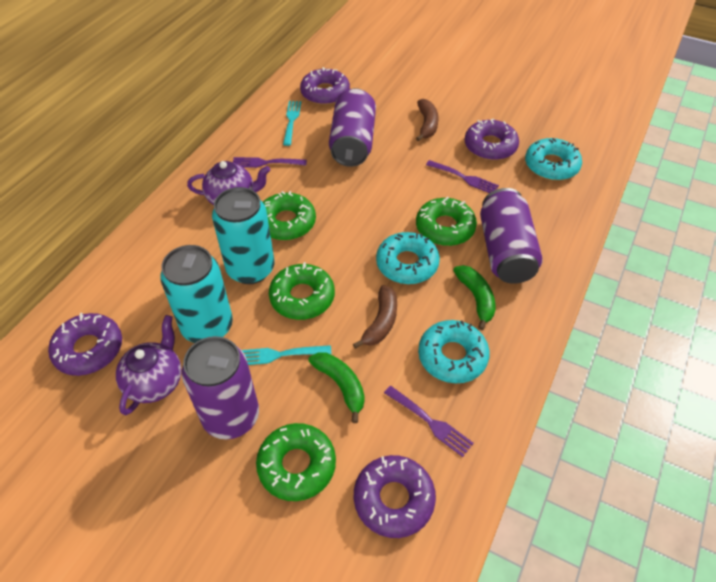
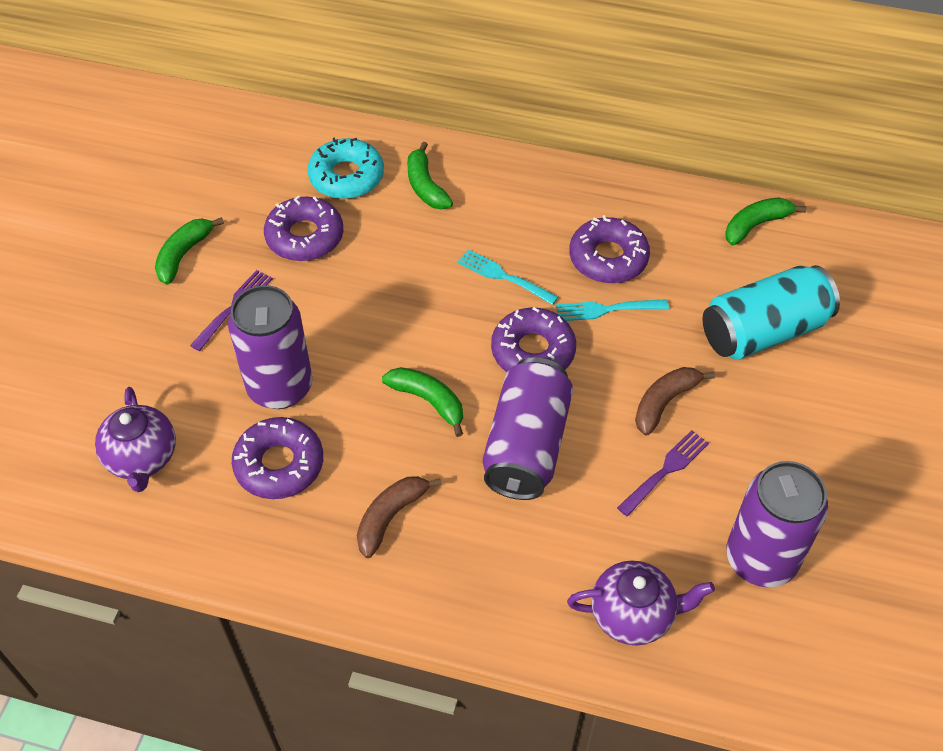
green banana: 2 -> 4
green donut: 4 -> 0
purple fork: 3 -> 2
turquoise can: 2 -> 1
turquoise donut: 3 -> 1

